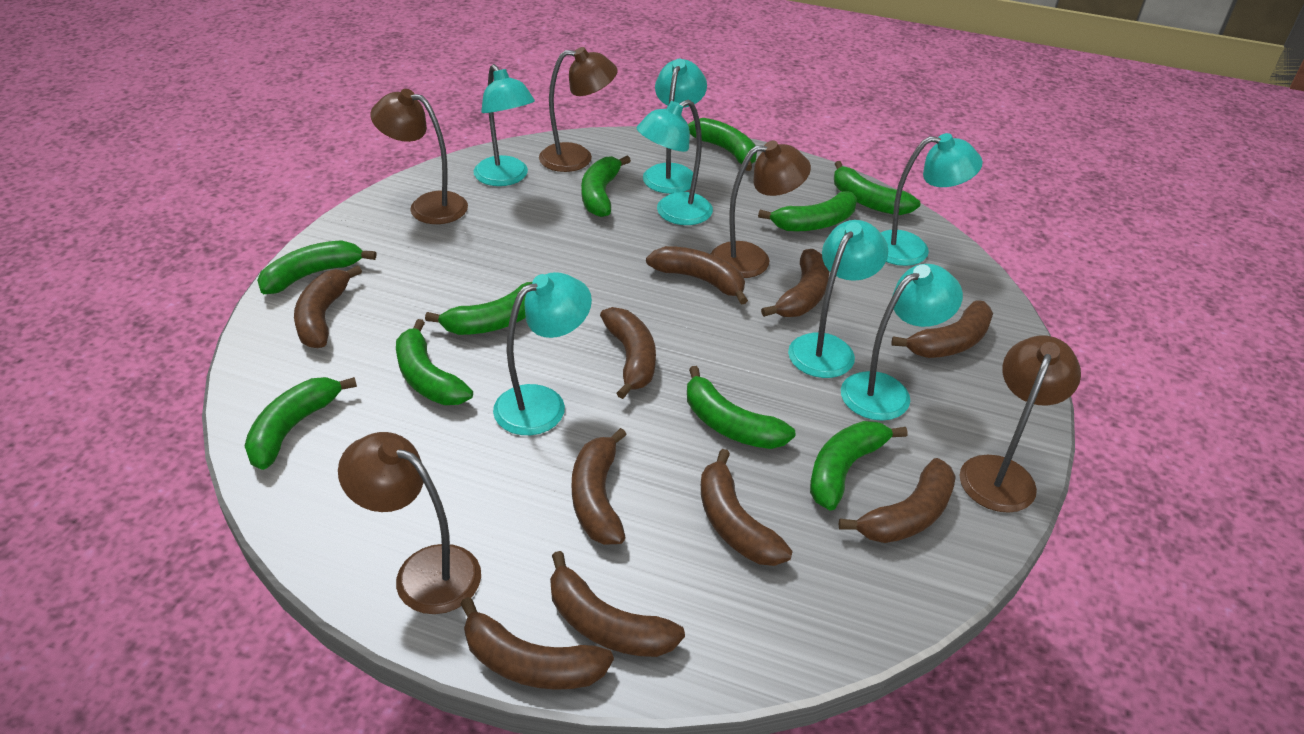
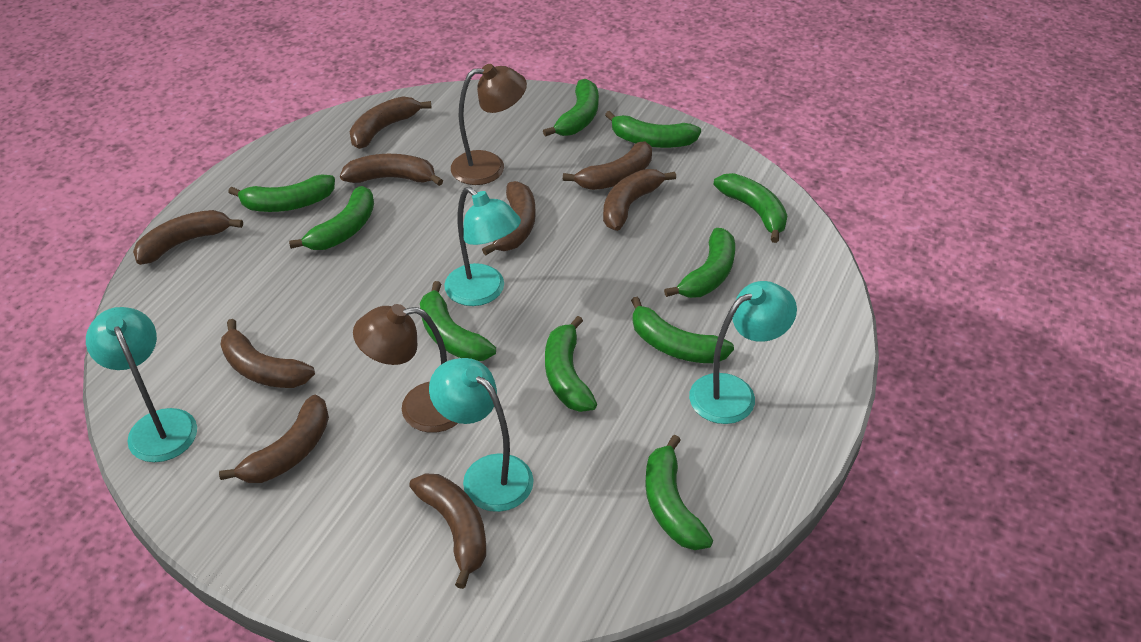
brown banana: 10 -> 9
brown lamp: 5 -> 2
turquoise lamp: 7 -> 4

